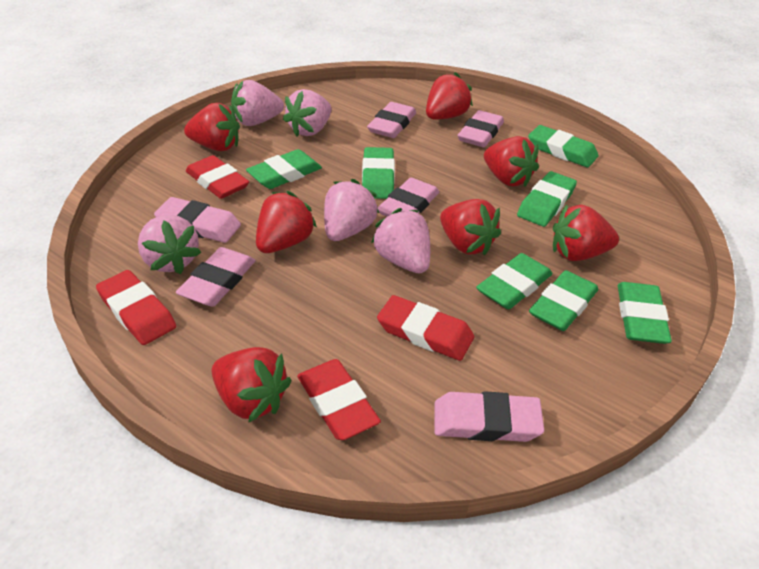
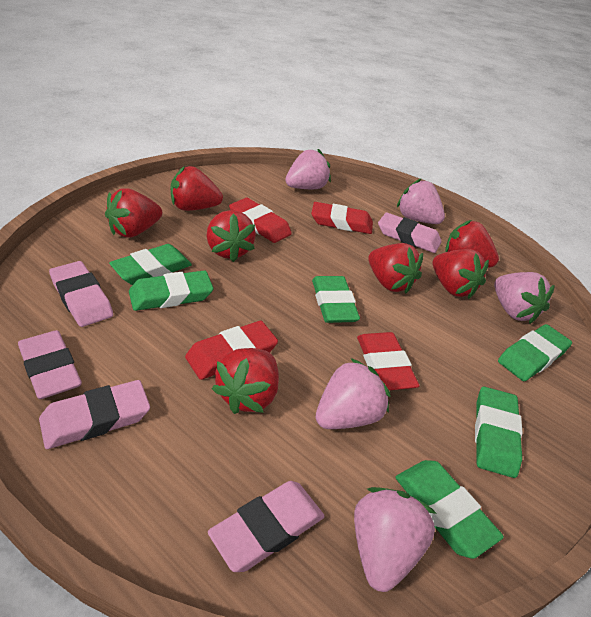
green eraser: 7 -> 6
pink eraser: 6 -> 5

